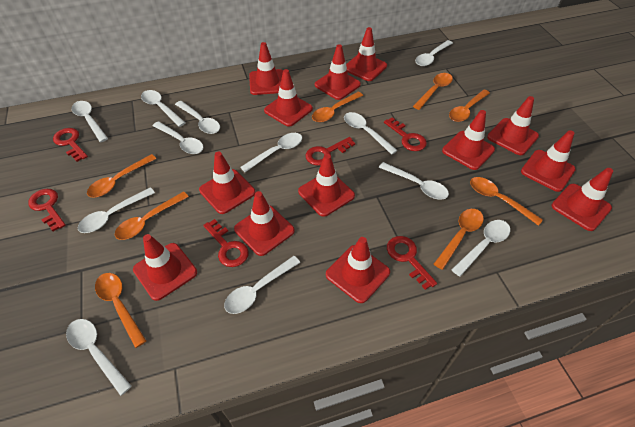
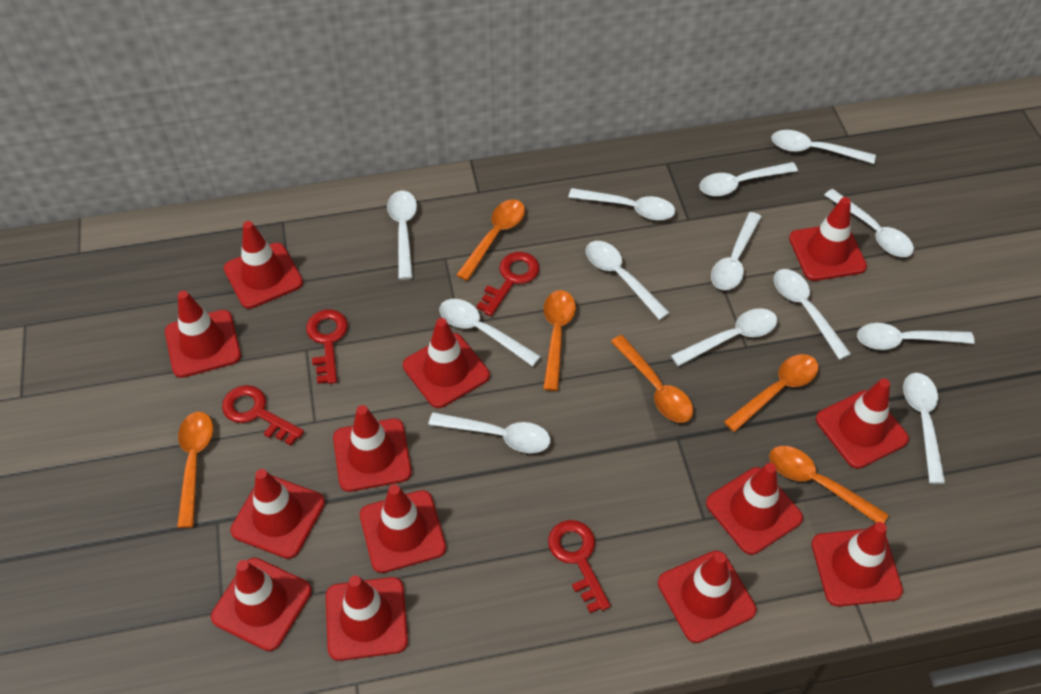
orange spoon: 8 -> 6
red key: 6 -> 4
white spoon: 12 -> 13

